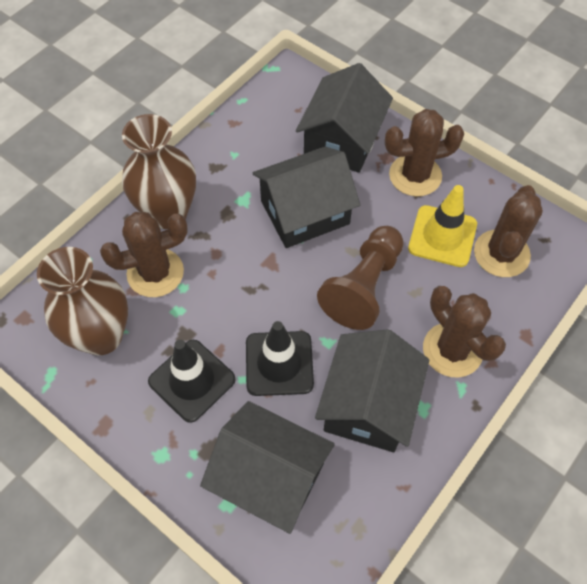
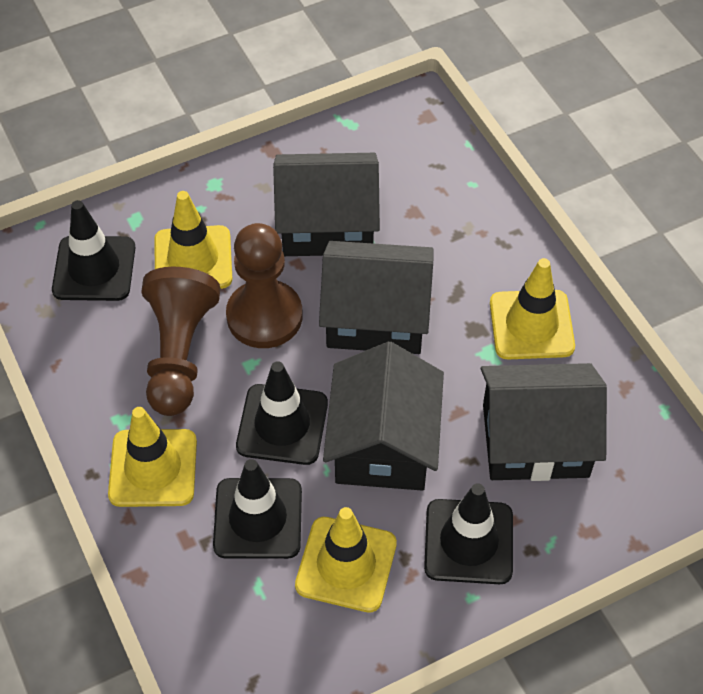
black traffic cone: 2 -> 4
brown cactus: 4 -> 0
brown pawn: 1 -> 2
brown vase: 2 -> 0
yellow traffic cone: 1 -> 4

